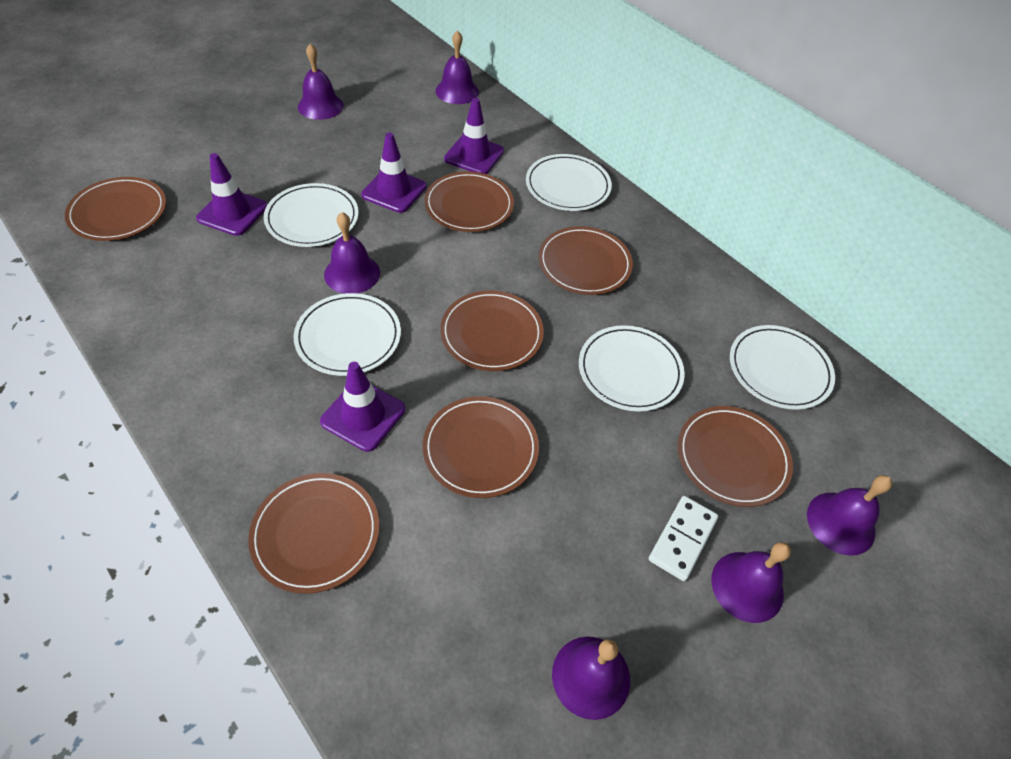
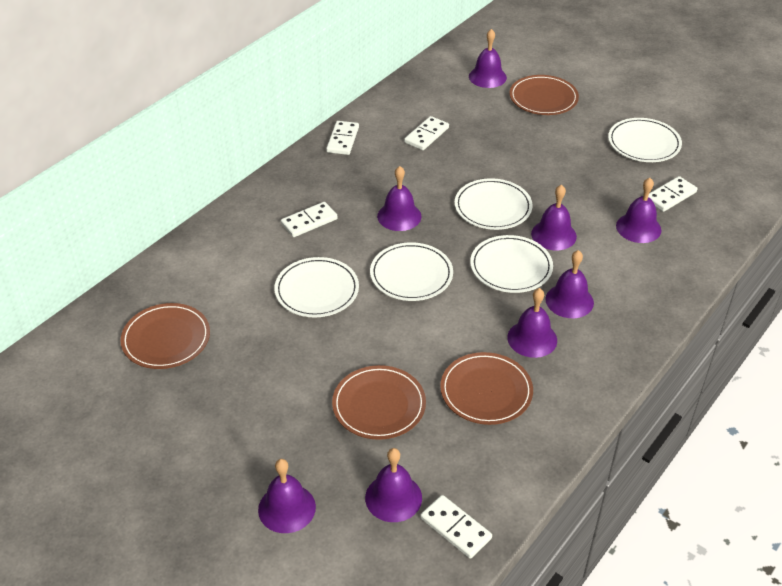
brown plate: 7 -> 4
purple bell: 6 -> 8
purple traffic cone: 4 -> 0
white domino: 1 -> 5

